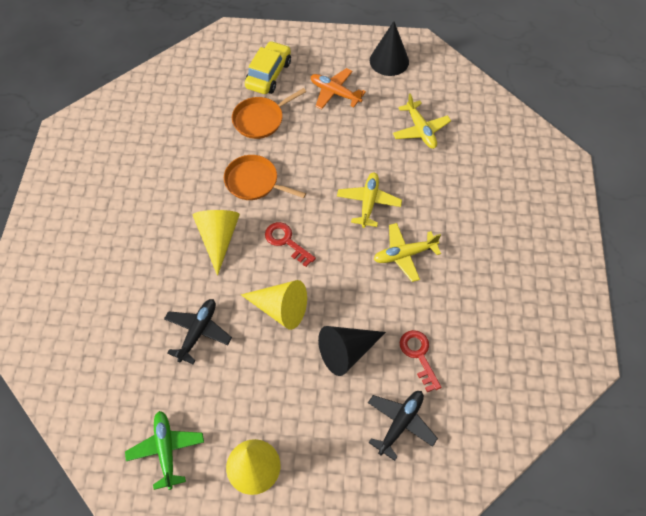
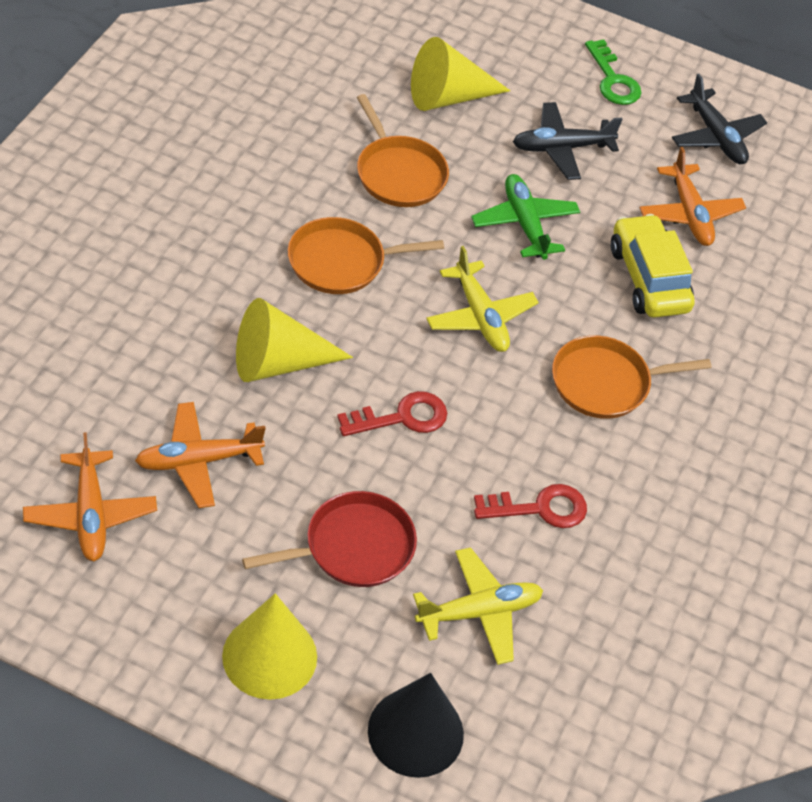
black cone: 2 -> 1
green key: 0 -> 1
orange pan: 2 -> 3
orange plane: 1 -> 3
red pan: 0 -> 1
yellow plane: 3 -> 2

